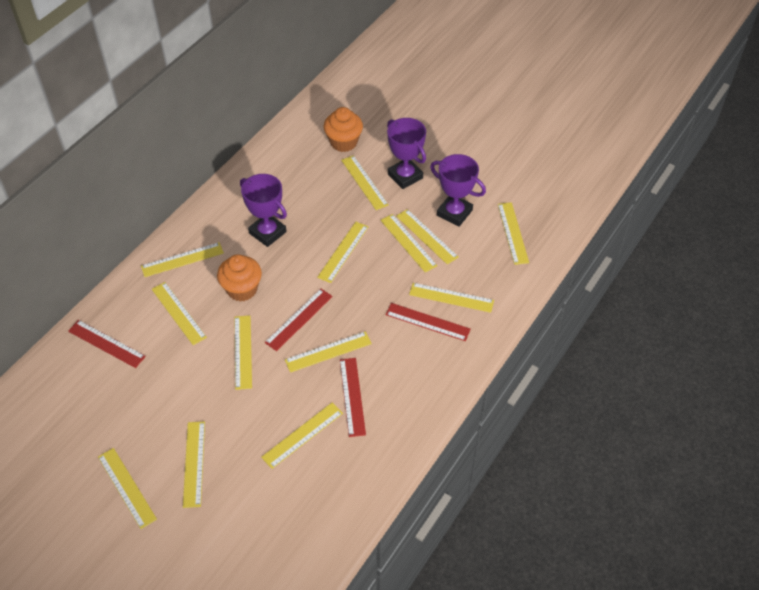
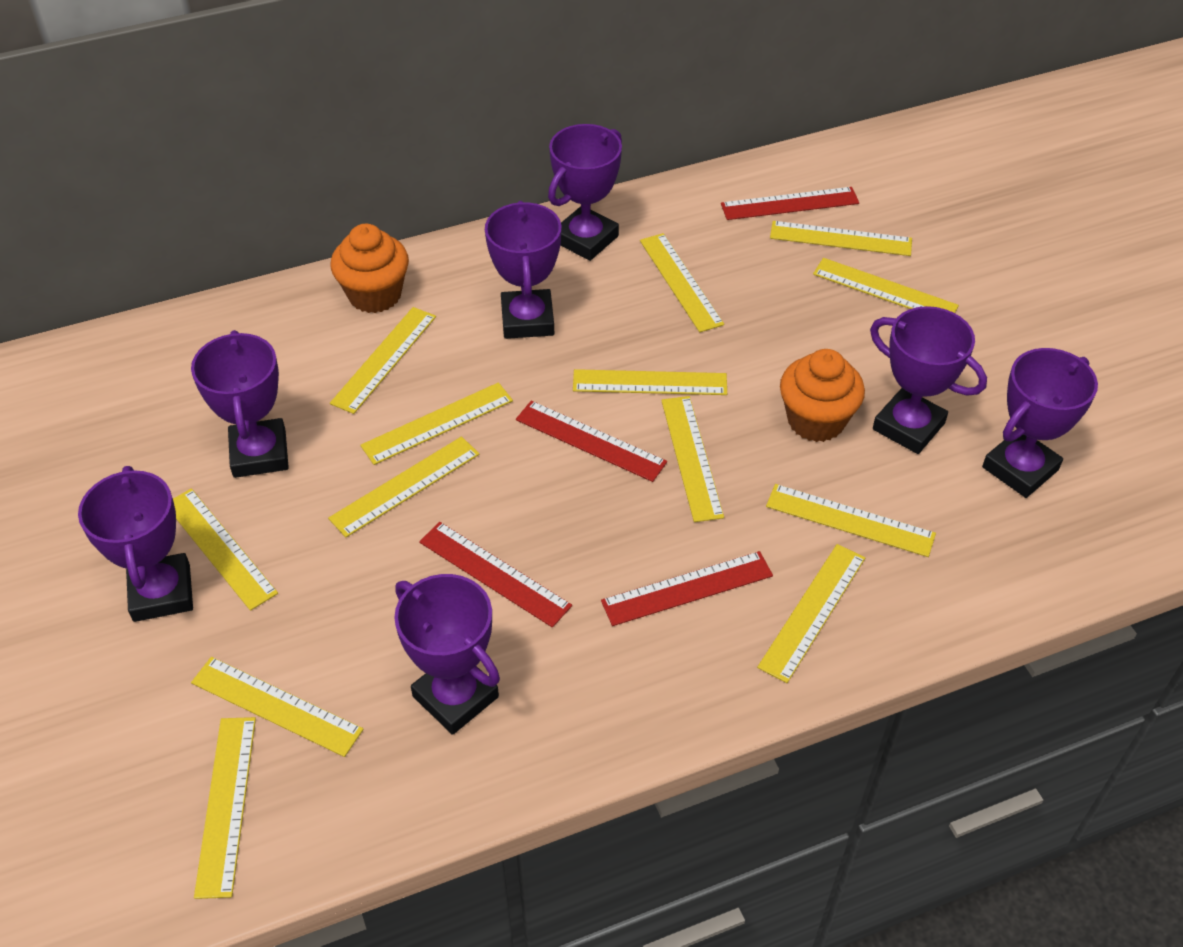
purple trophy: 3 -> 7

